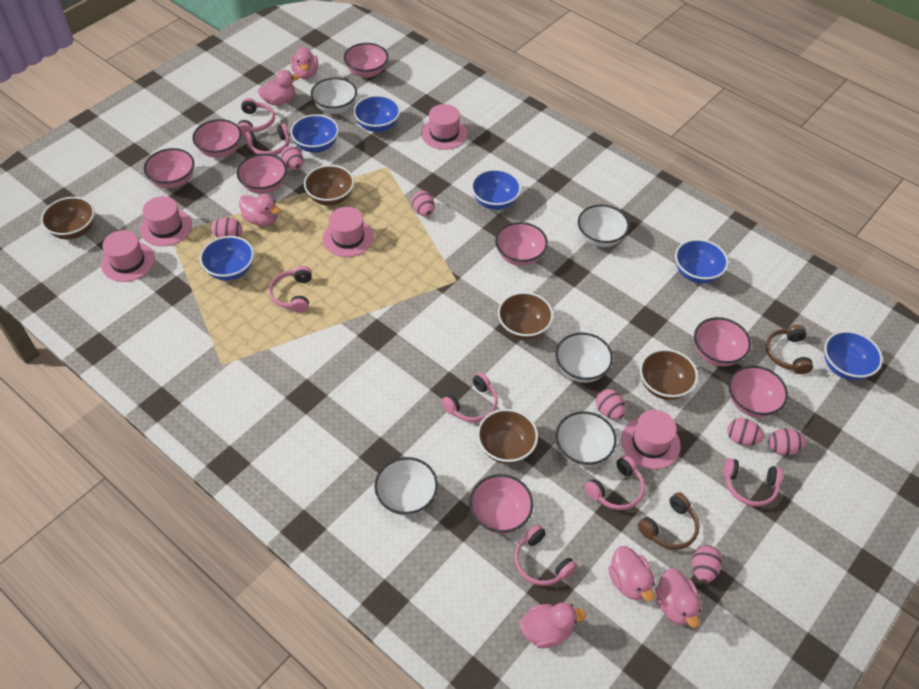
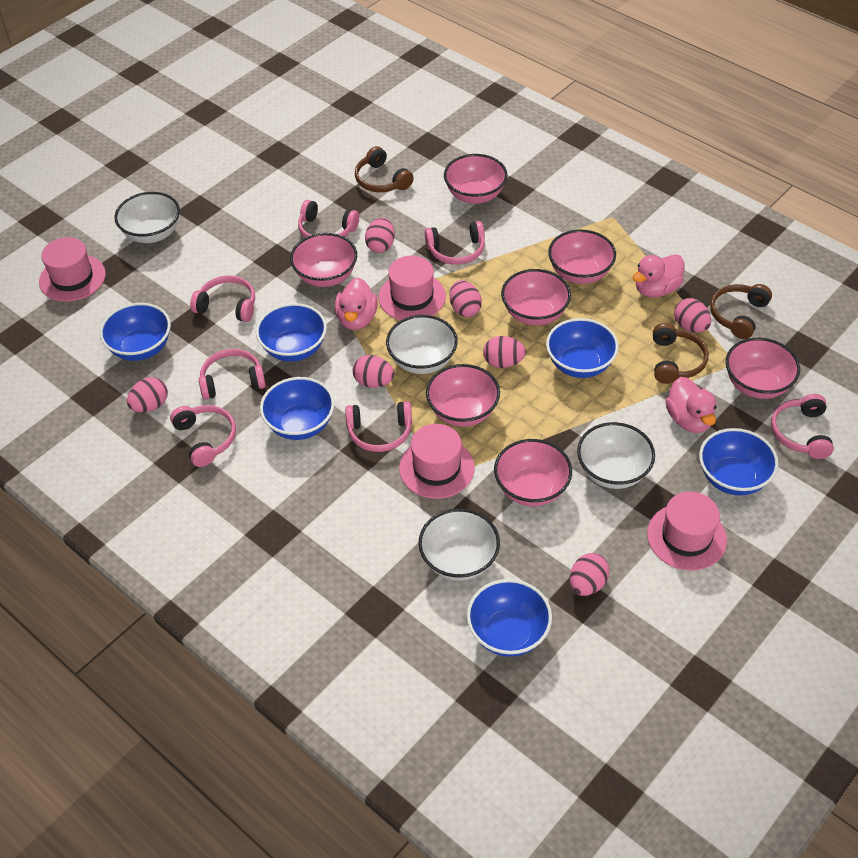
brown bowl: 5 -> 0
brown headphones: 2 -> 3
pink bowl: 8 -> 7
pink duck: 6 -> 3
pink hat: 5 -> 4
white bowl: 5 -> 4

